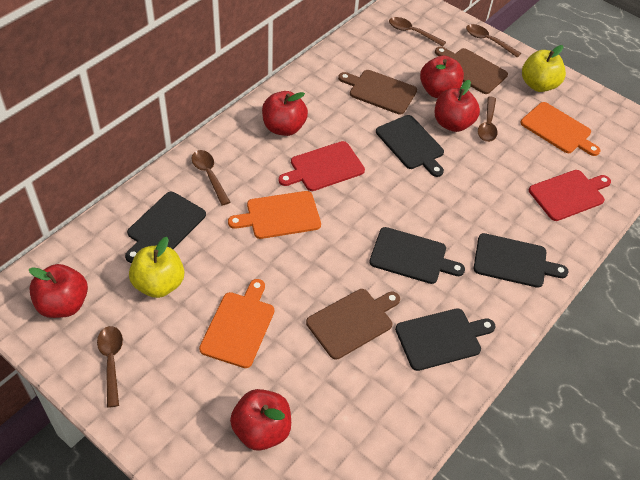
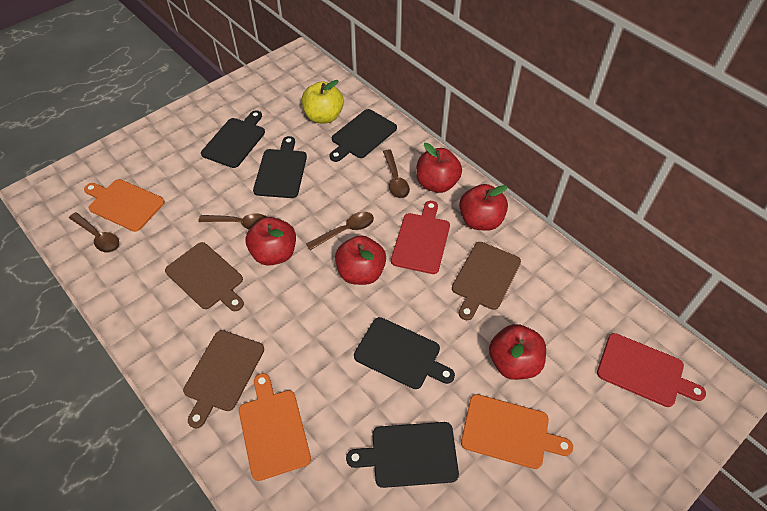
brown spoon: 5 -> 4
yellow apple: 2 -> 1

